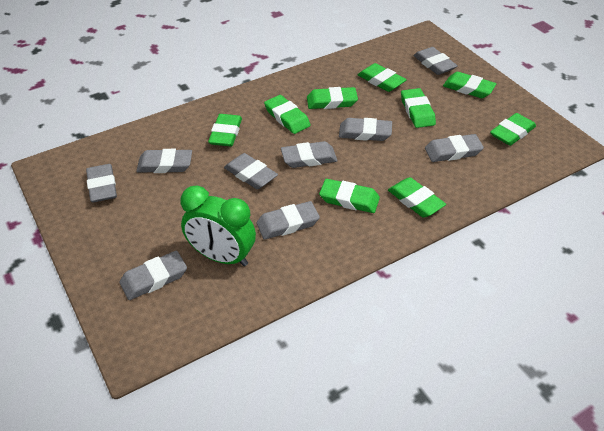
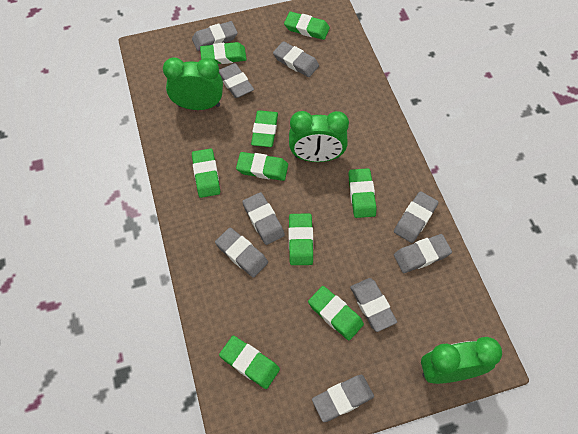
green clock: 1 -> 3

